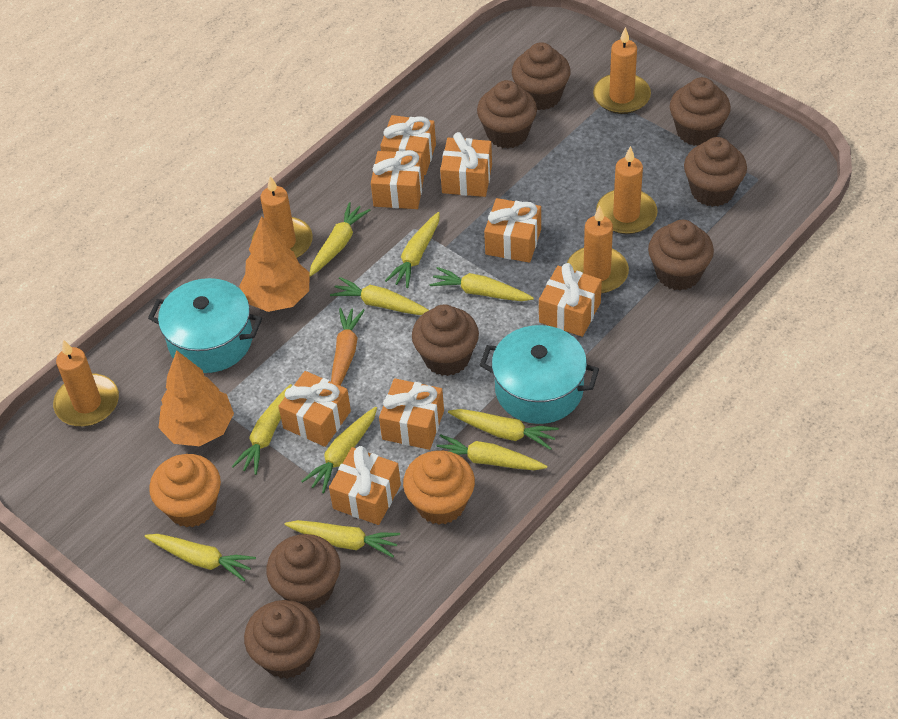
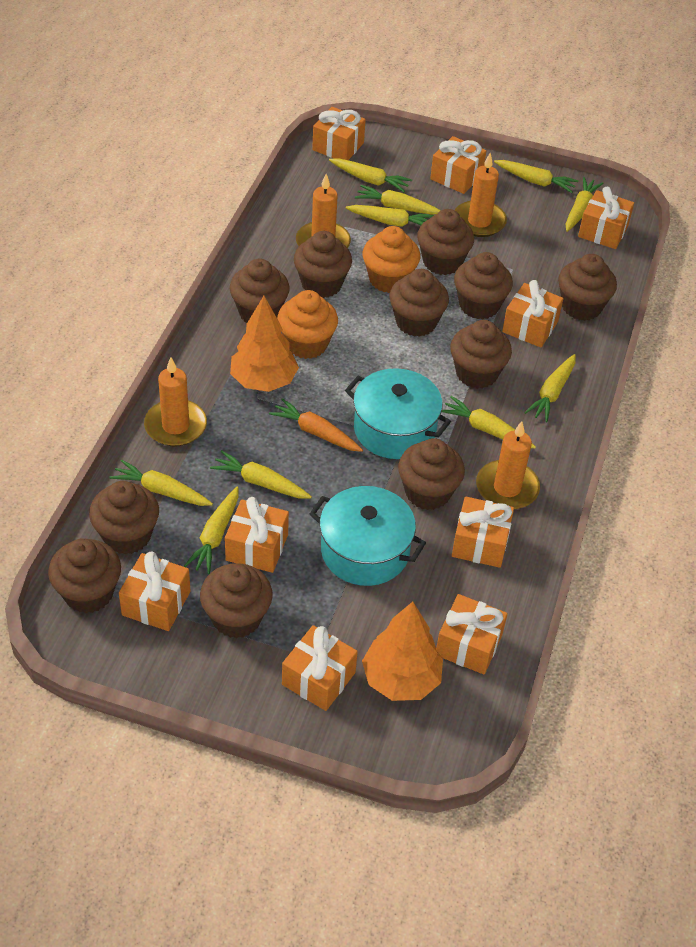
brown cupcake: 8 -> 11
orange candle: 5 -> 4
orange gift: 8 -> 9

